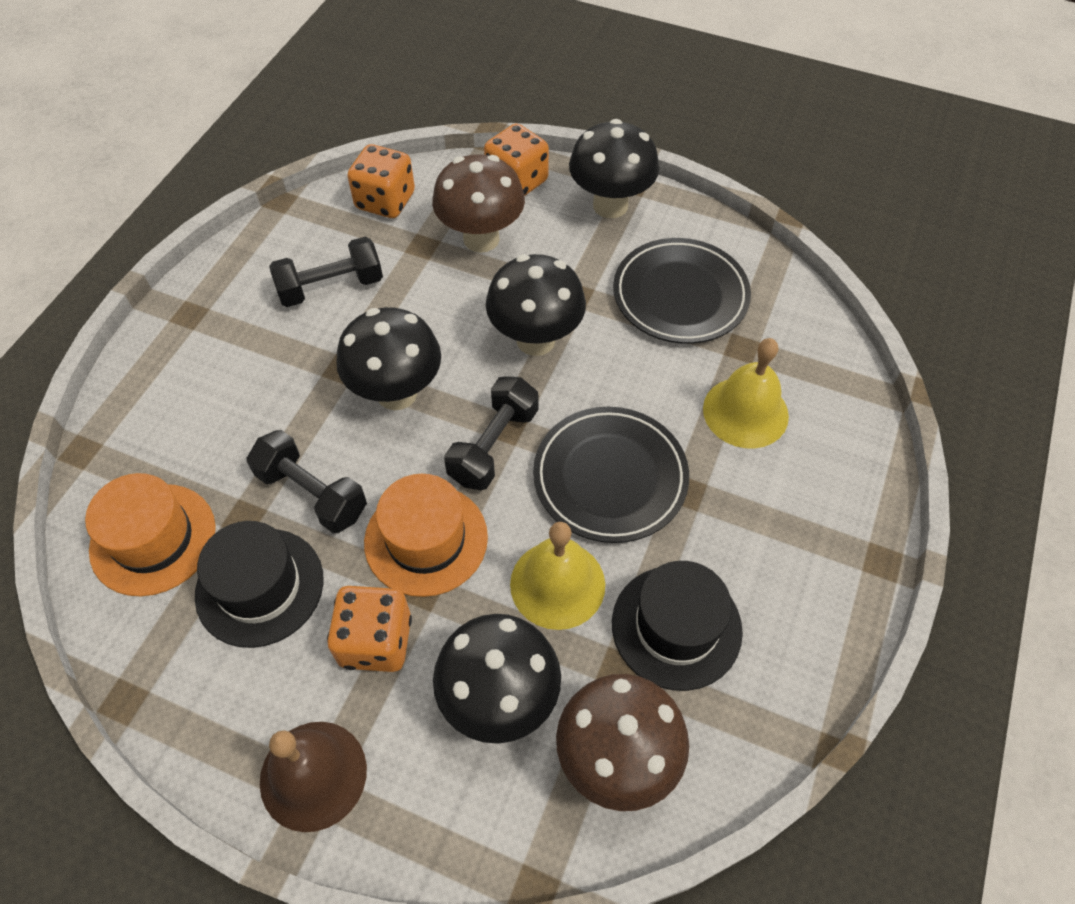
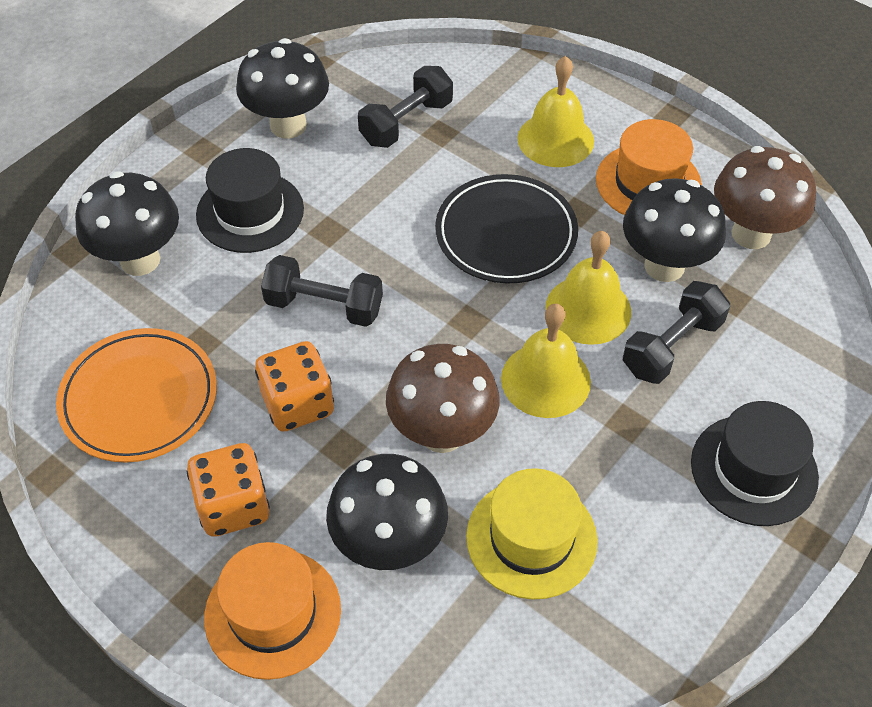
black plate: 2 -> 1
brown bell: 1 -> 0
orange dice: 3 -> 2
orange plate: 0 -> 1
yellow bell: 2 -> 3
yellow hat: 0 -> 1

